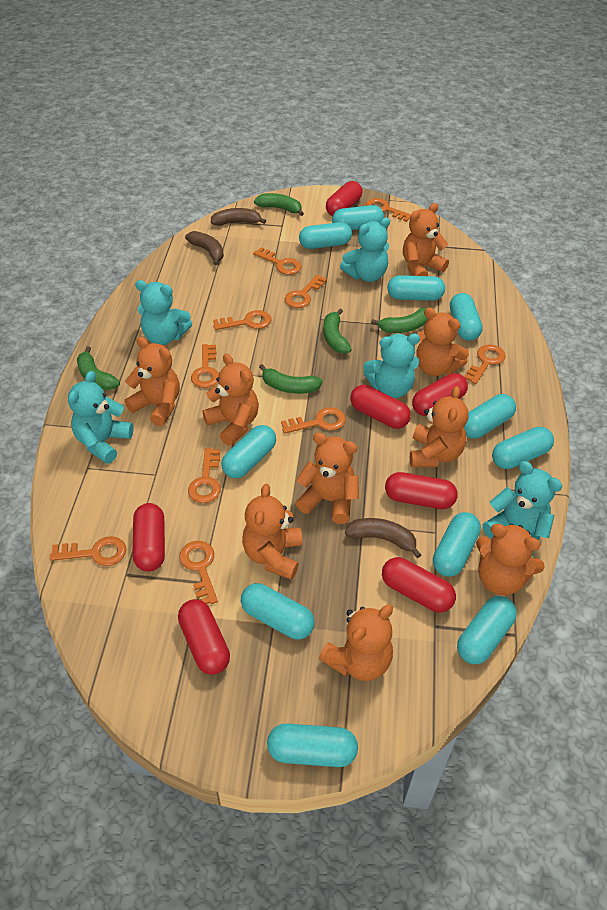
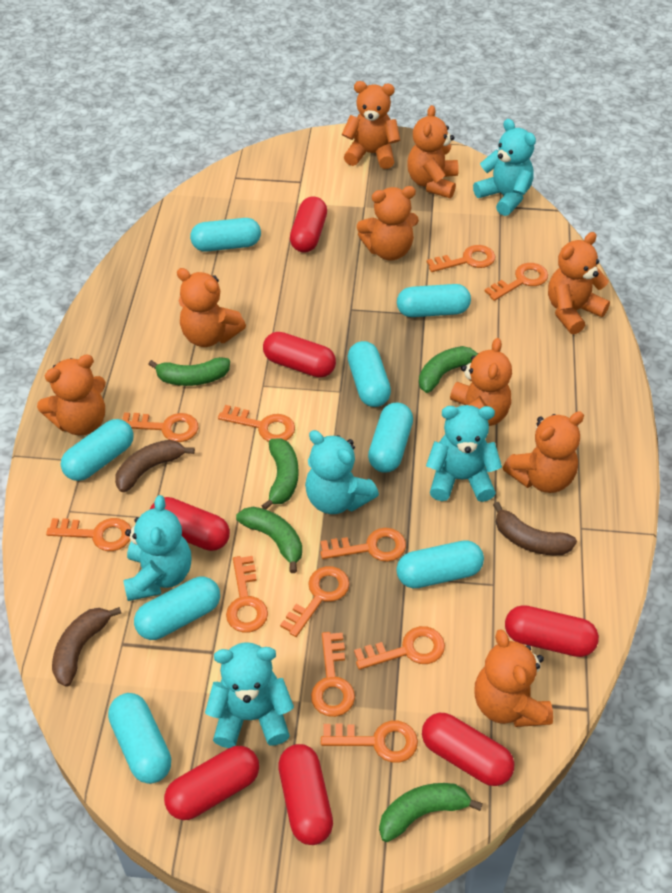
orange key: 10 -> 11
turquoise capsule: 11 -> 8

